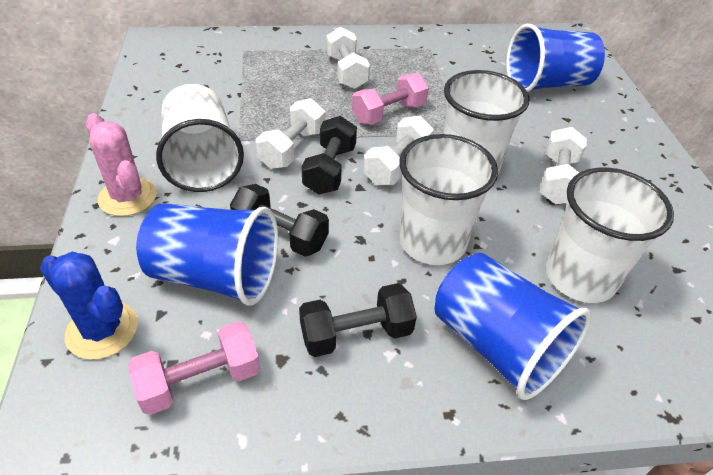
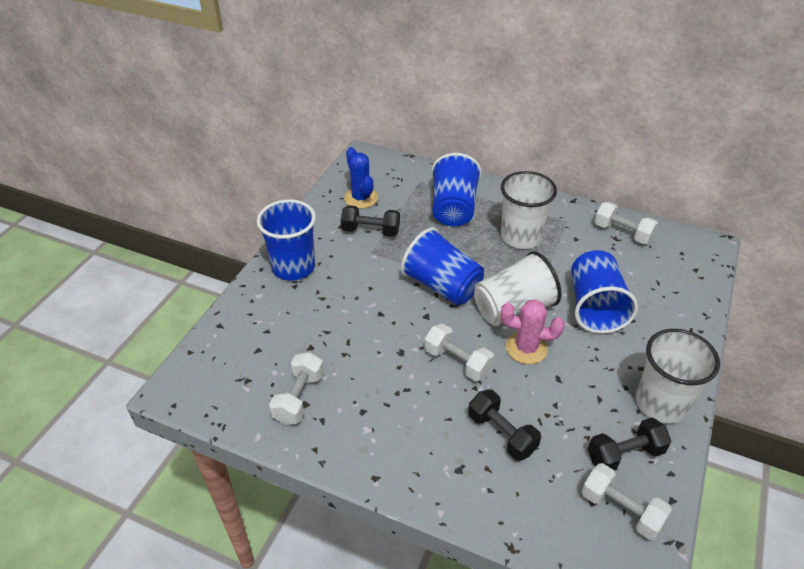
blue cup: 3 -> 4
pink dumbbell: 2 -> 0
white cup: 4 -> 3

